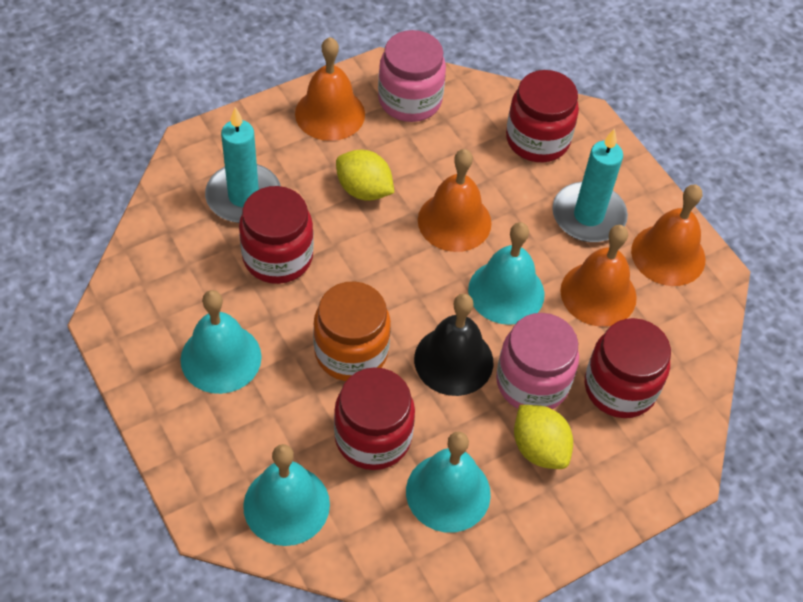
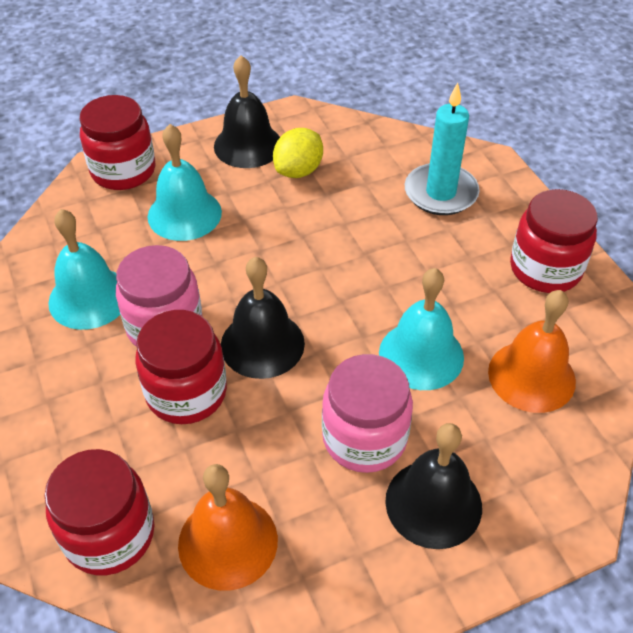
black bell: 1 -> 3
orange bell: 4 -> 2
orange jar: 1 -> 0
turquoise bell: 4 -> 3
turquoise candle: 2 -> 1
yellow lemon: 2 -> 1

